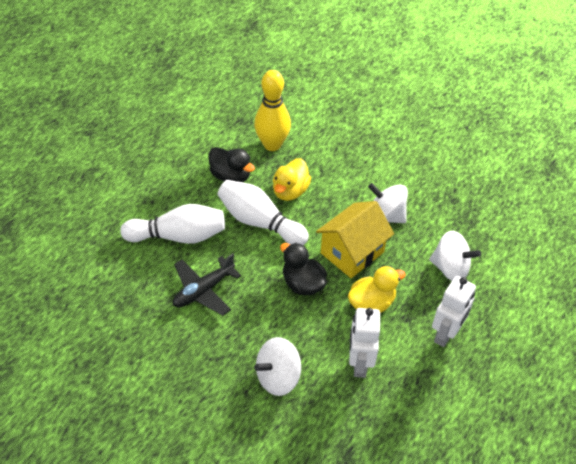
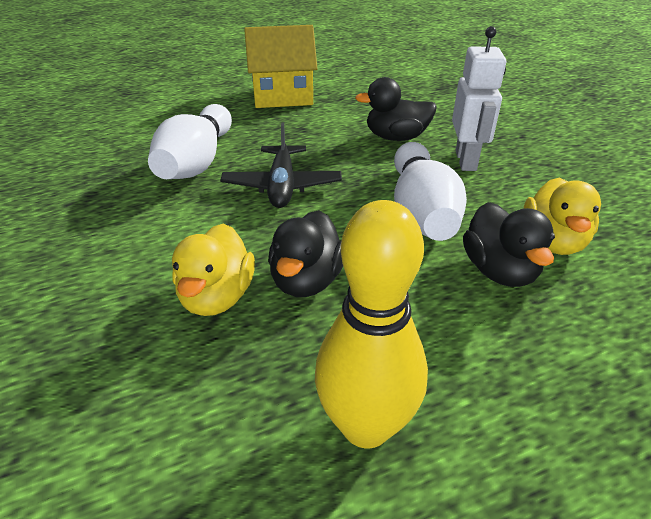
black duck: 2 -> 3
white robot: 2 -> 1
white spinning top: 3 -> 0

